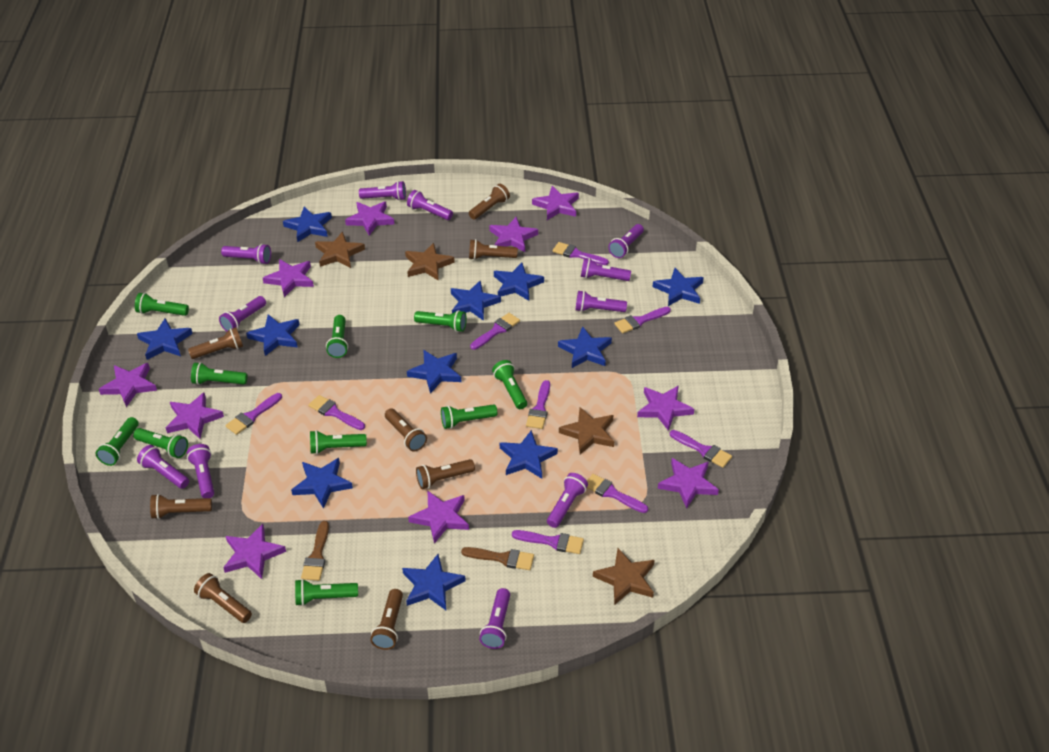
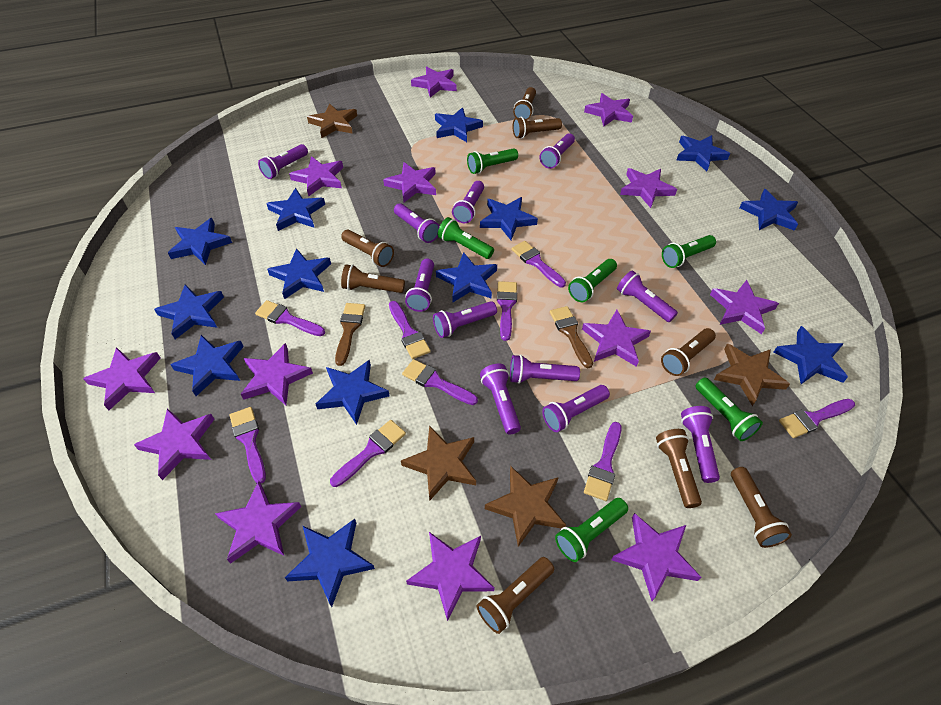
blue star: 11 -> 13
green flashlight: 10 -> 6
purple star: 10 -> 13

